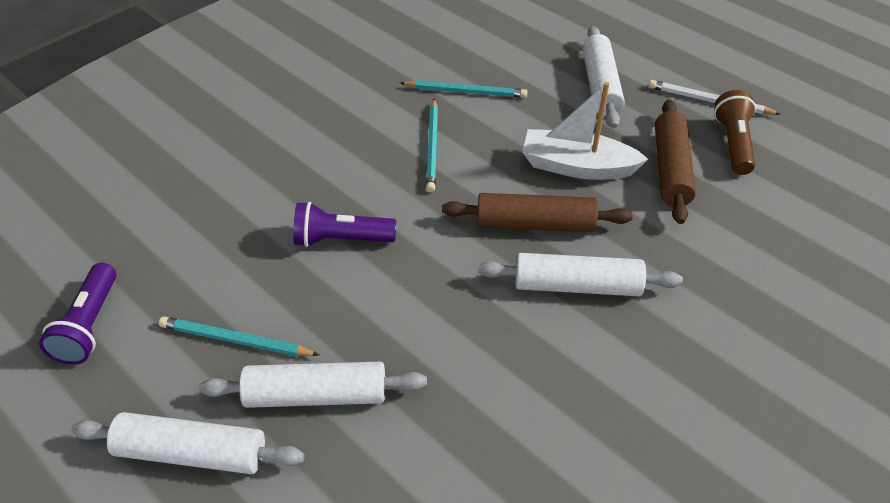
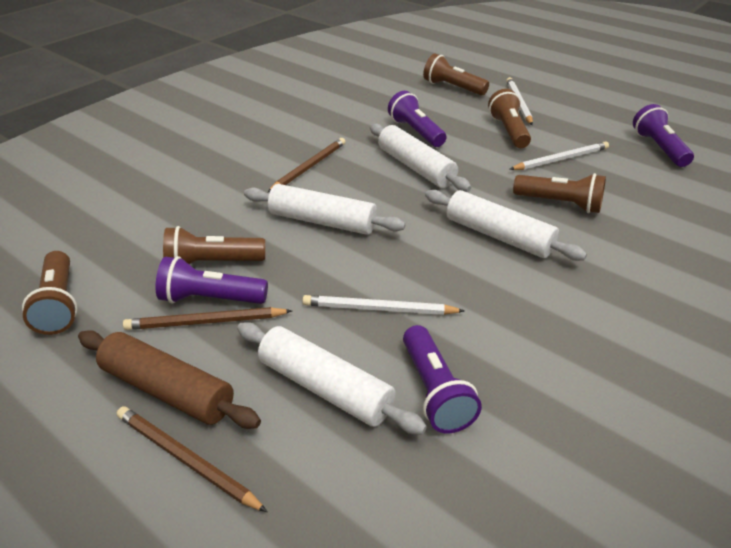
brown flashlight: 1 -> 5
brown pencil: 0 -> 3
brown rolling pin: 2 -> 1
purple flashlight: 2 -> 4
turquoise pencil: 3 -> 0
white boat: 1 -> 0
white pencil: 1 -> 3

